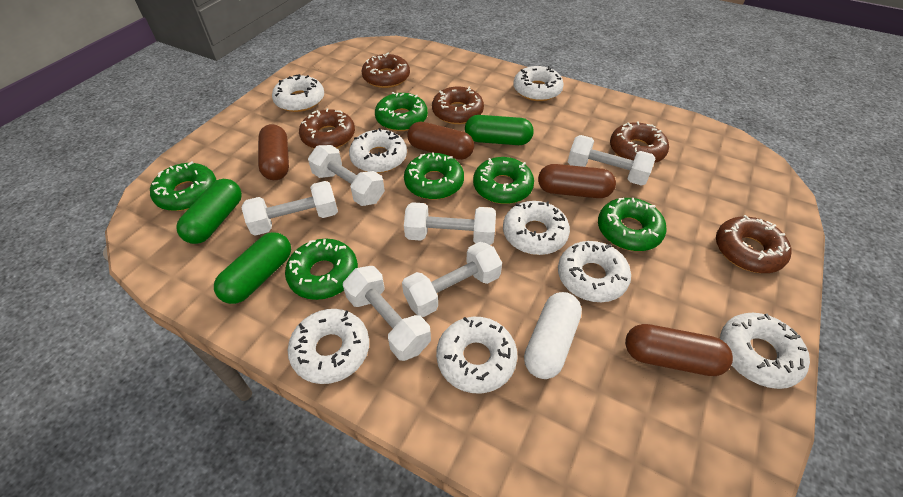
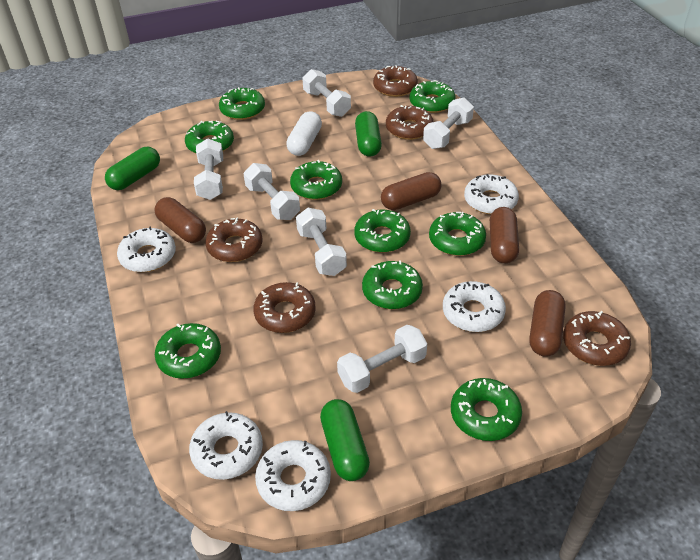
green donut: 6 -> 9
white donut: 8 -> 5

